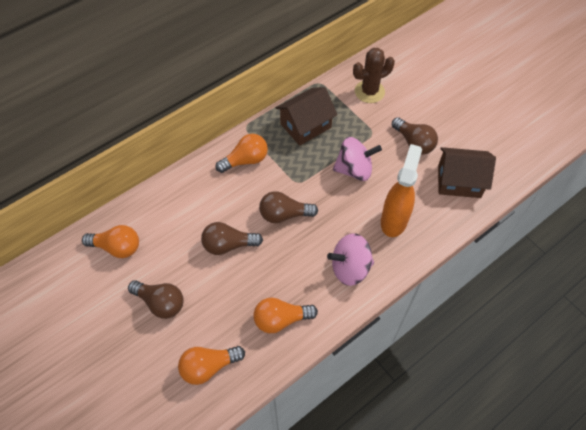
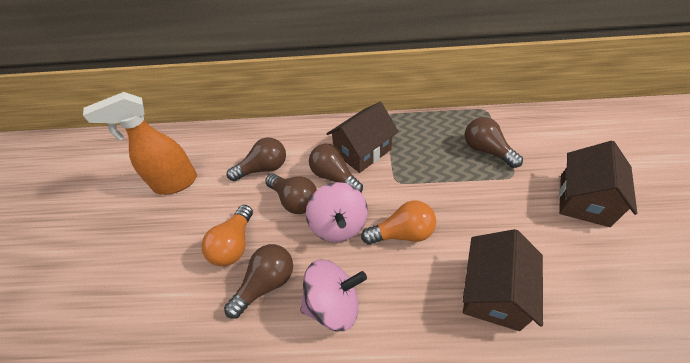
brown cactus: 1 -> 0
brown house: 2 -> 3
brown light bulb: 4 -> 5
orange light bulb: 4 -> 2

